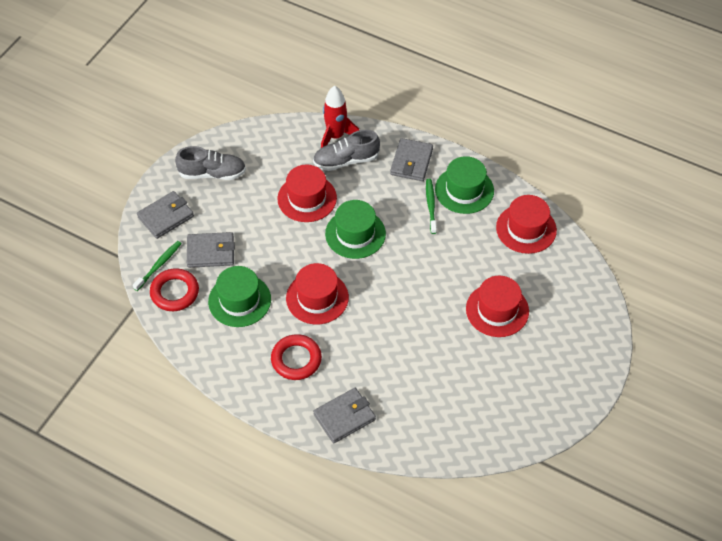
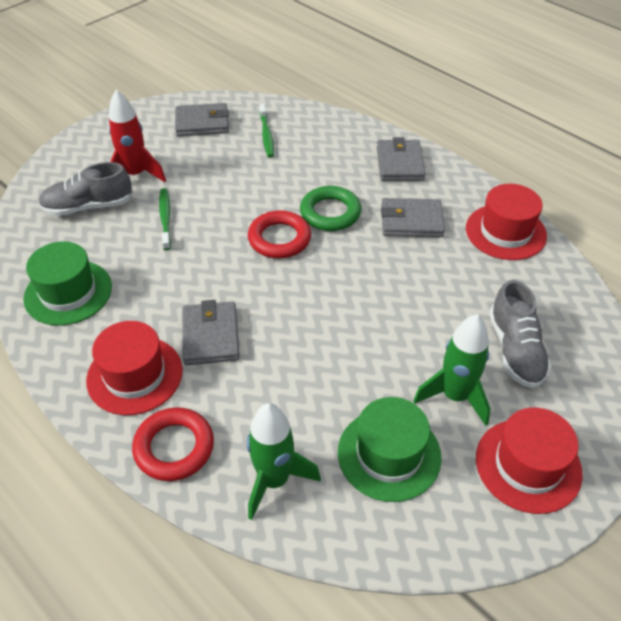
green hat: 3 -> 2
green ring: 0 -> 1
green rocket: 0 -> 2
red hat: 4 -> 3

